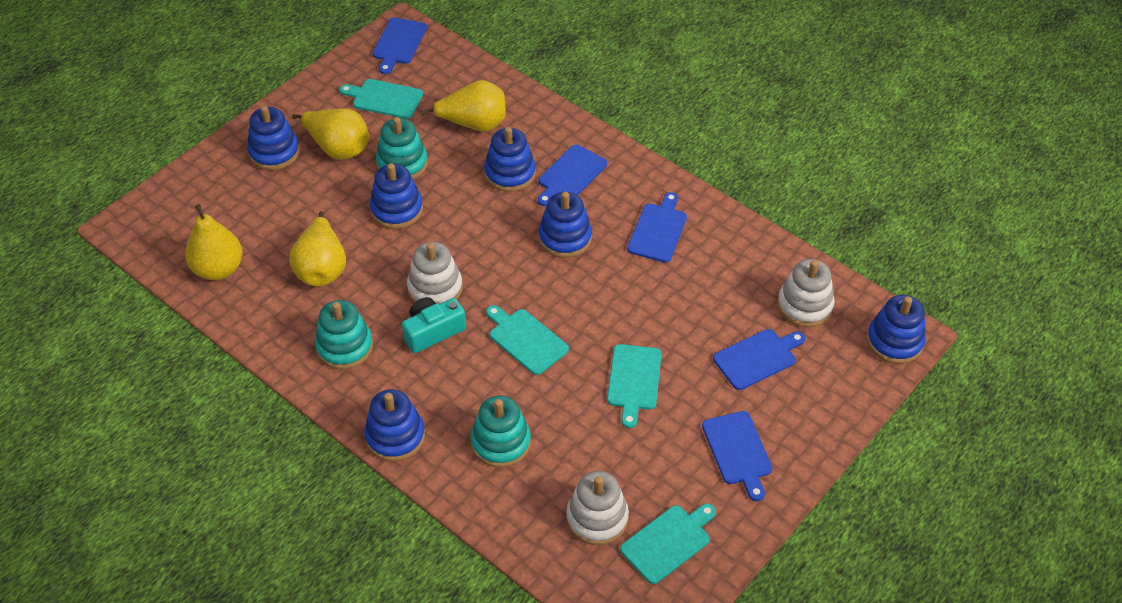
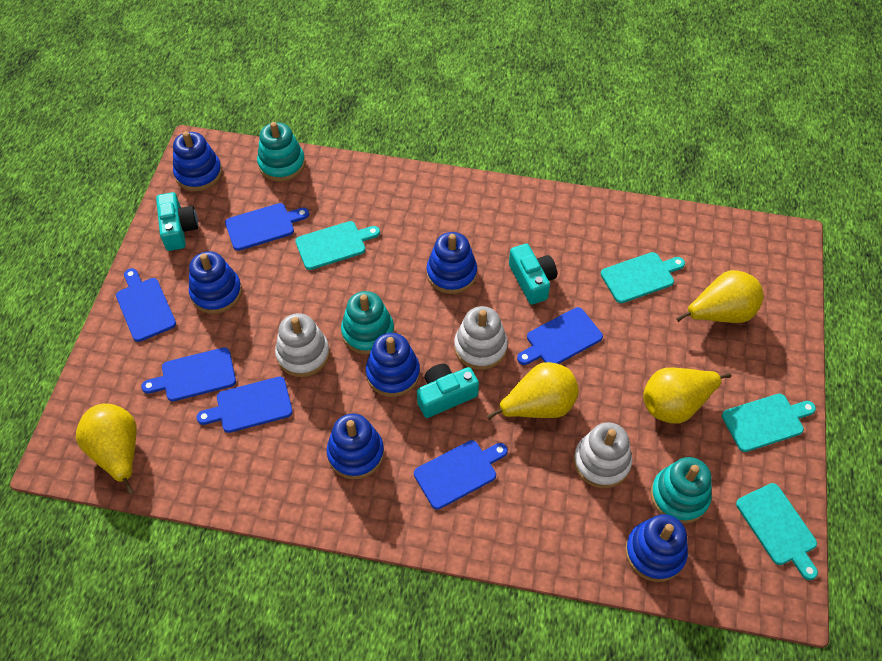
blue cutting board: 5 -> 6
turquoise camera: 1 -> 3

